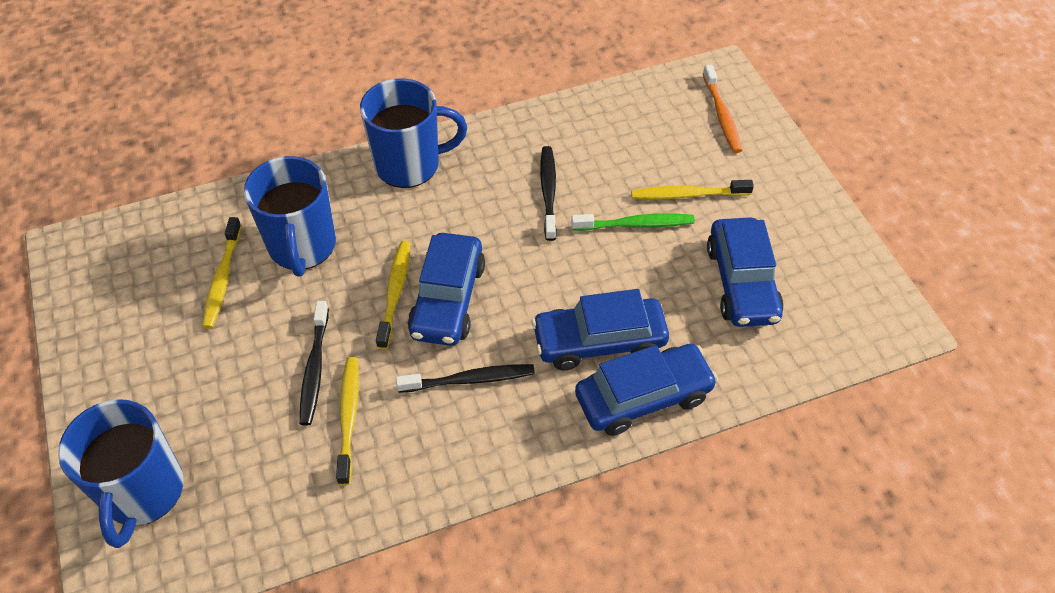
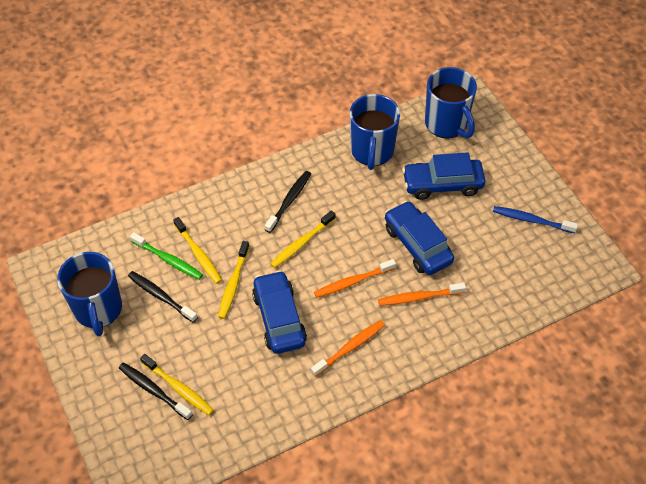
blue car: 4 -> 3
blue toothbrush: 0 -> 1
orange toothbrush: 1 -> 3

